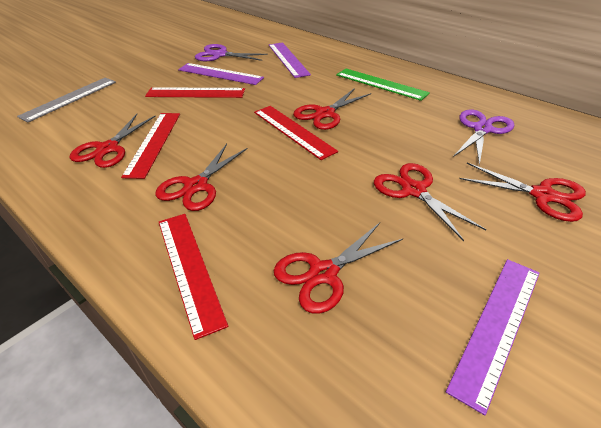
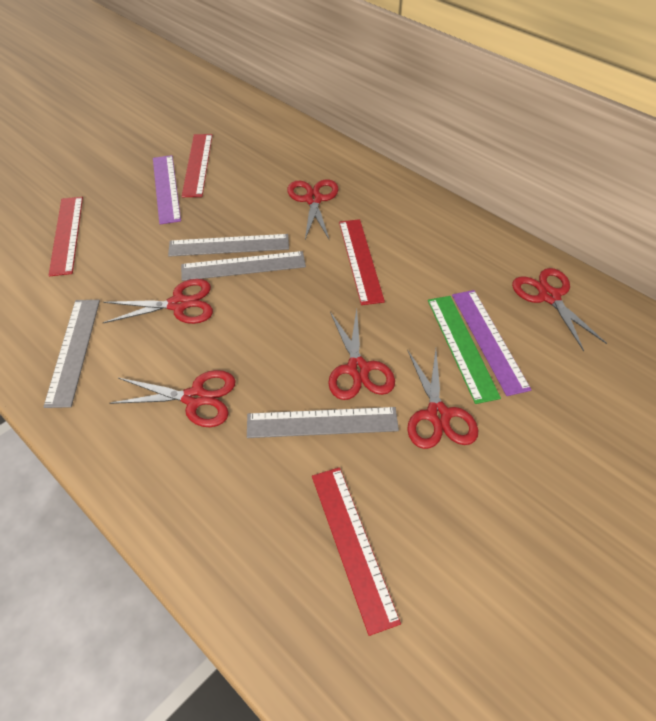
grey ruler: 1 -> 4
purple ruler: 3 -> 2
purple scissors: 2 -> 0

